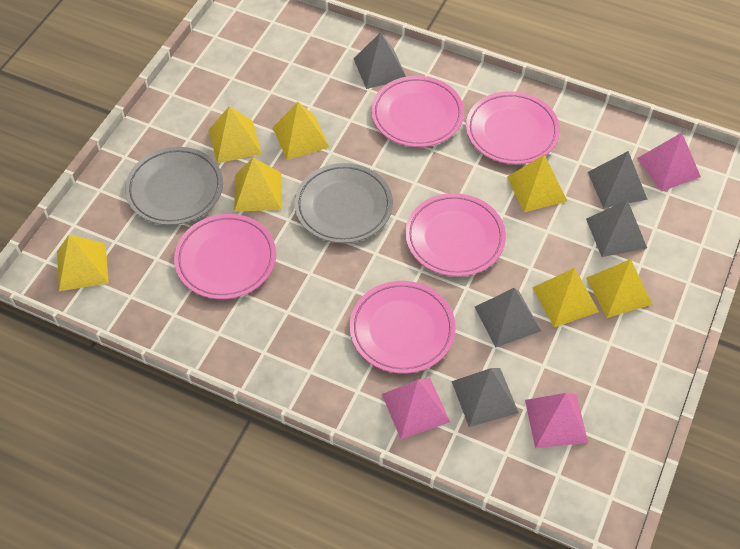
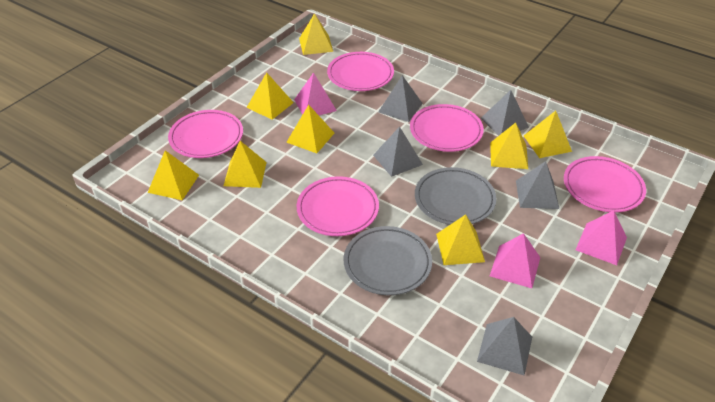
yellow pyramid: 7 -> 8

